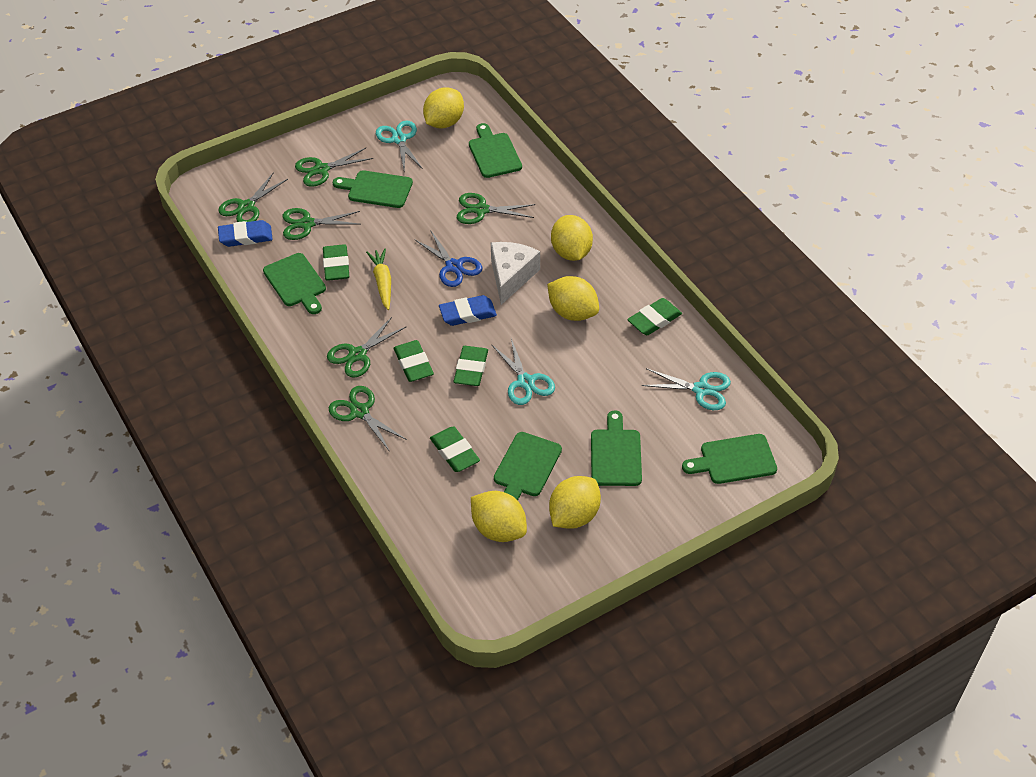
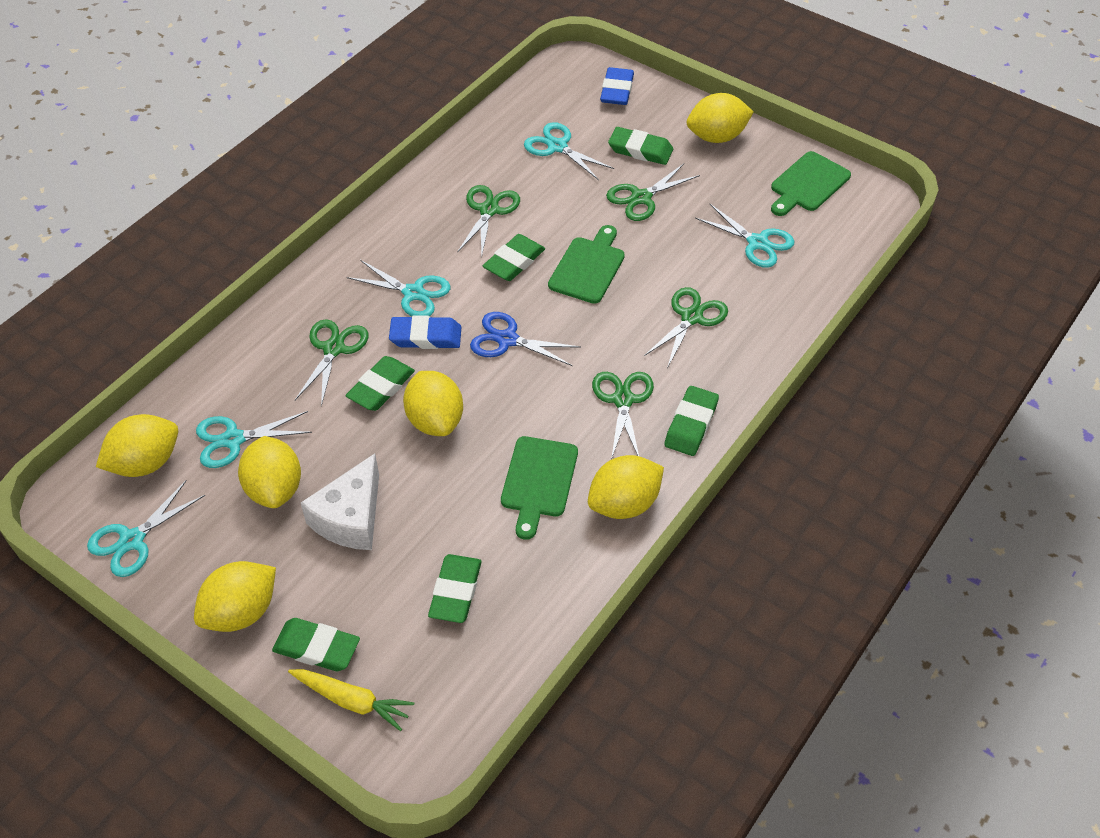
green cutting board: 6 -> 3
green eraser: 5 -> 6
green scissors: 6 -> 5
turquoise scissors: 3 -> 5
yellow lemon: 5 -> 6

